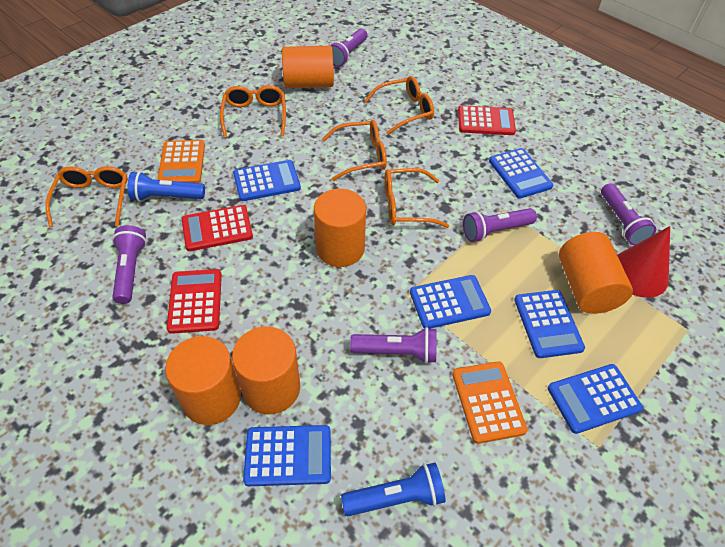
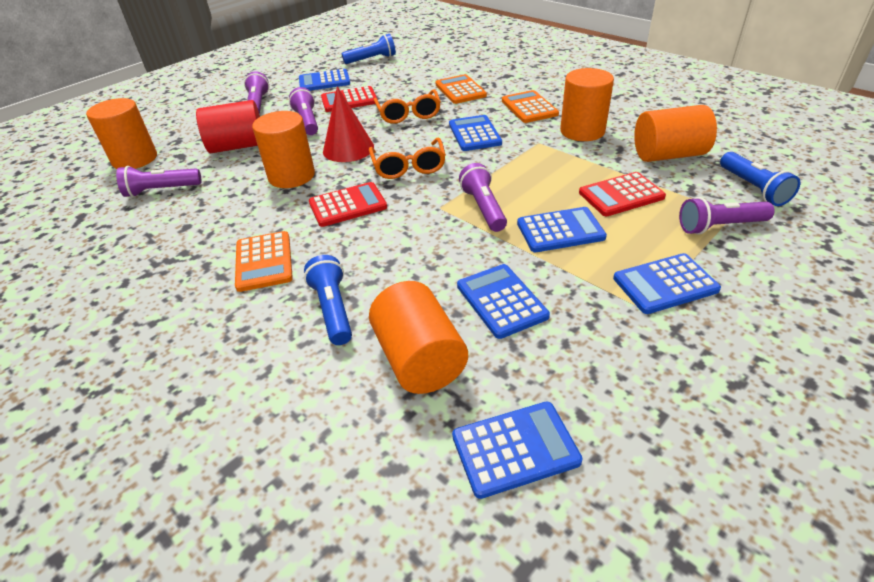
blue flashlight: 2 -> 3
orange calculator: 2 -> 3
orange glasses: 5 -> 2
red cylinder: 0 -> 1

